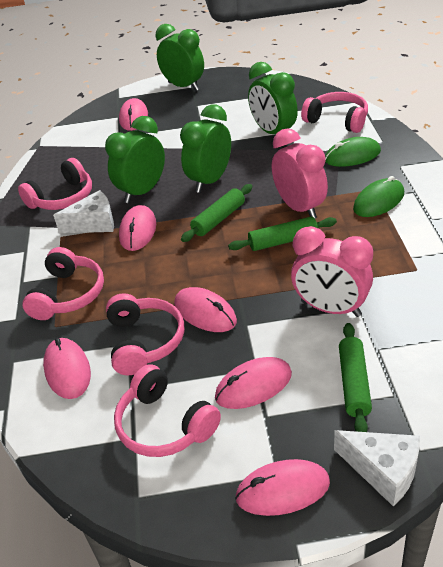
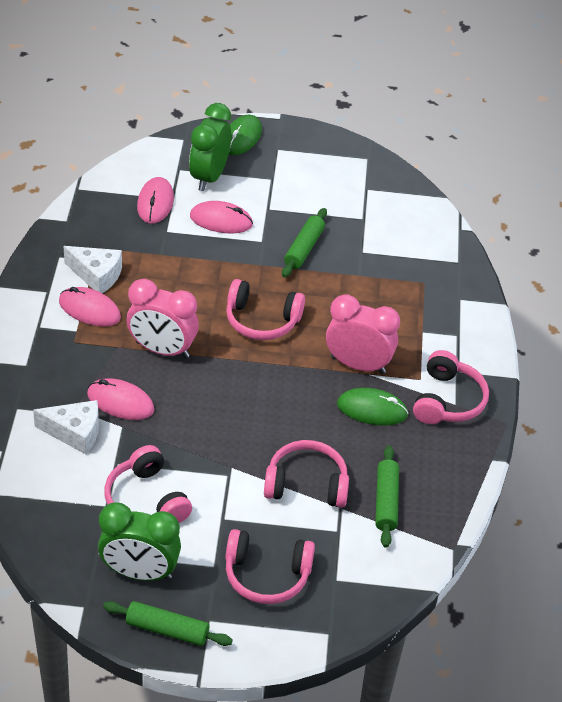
green clock: 4 -> 2
pink mouse: 6 -> 4

